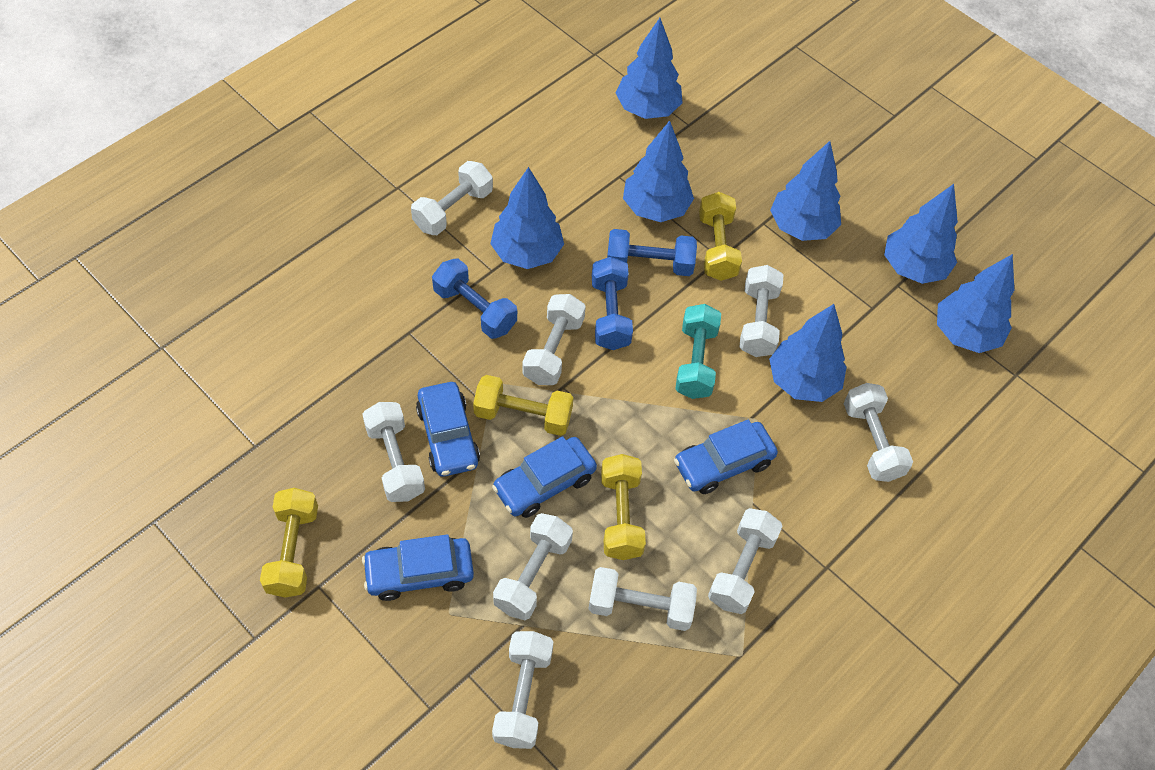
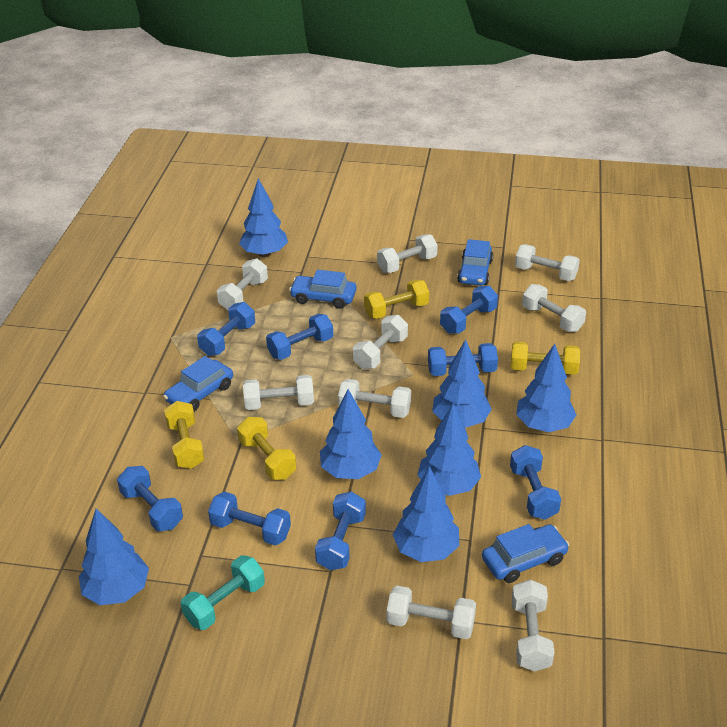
blue dumbbell: 3 -> 8

